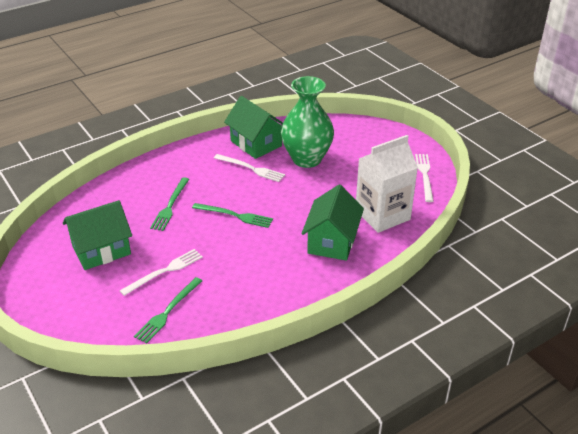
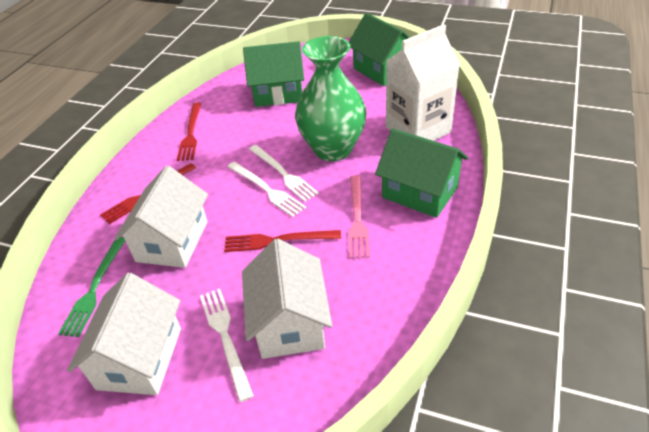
green fork: 3 -> 1
pink fork: 0 -> 1
red fork: 0 -> 3
white house: 0 -> 3

